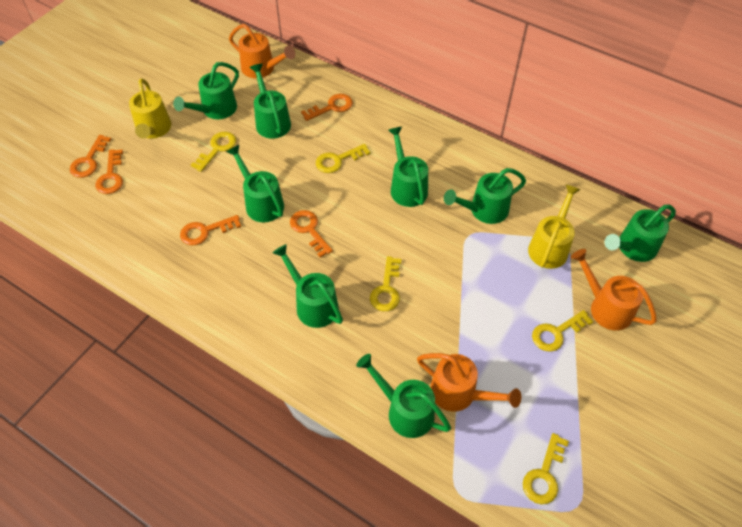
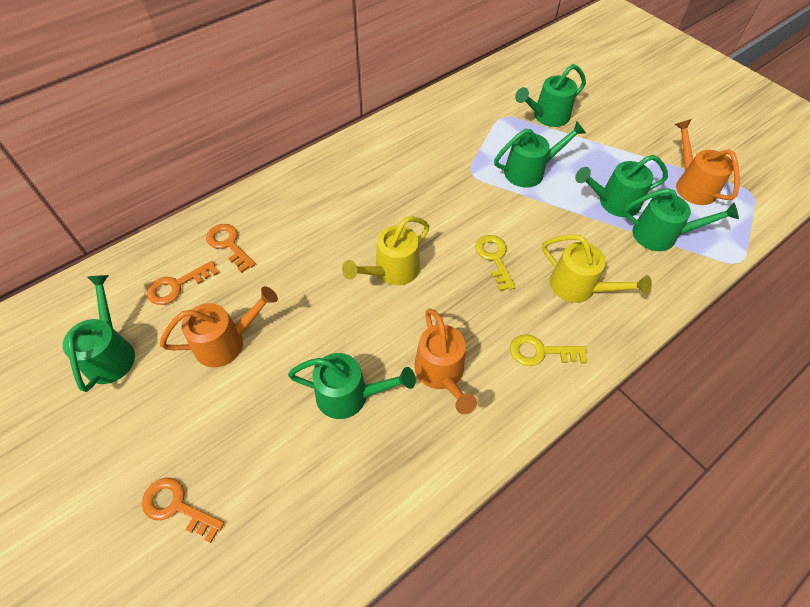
green watering can: 8 -> 6
orange key: 5 -> 3
yellow key: 5 -> 2

